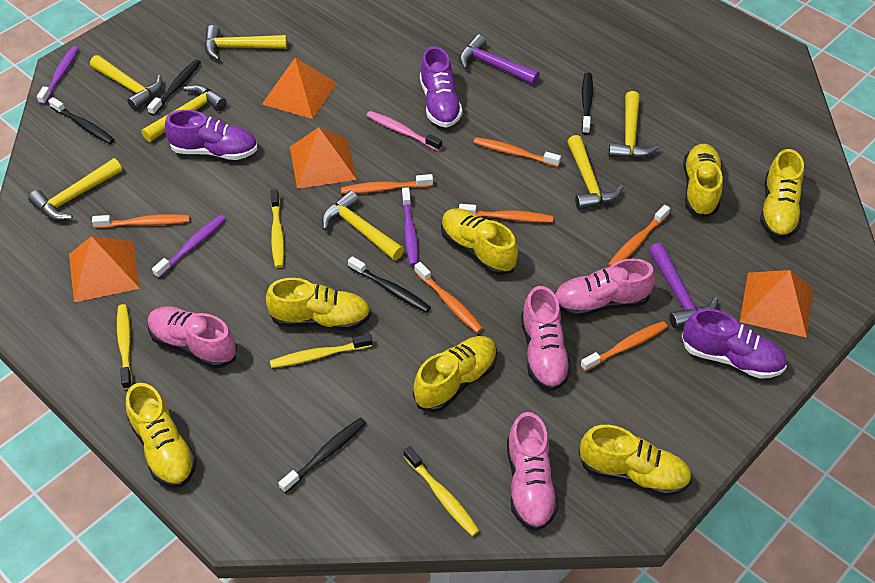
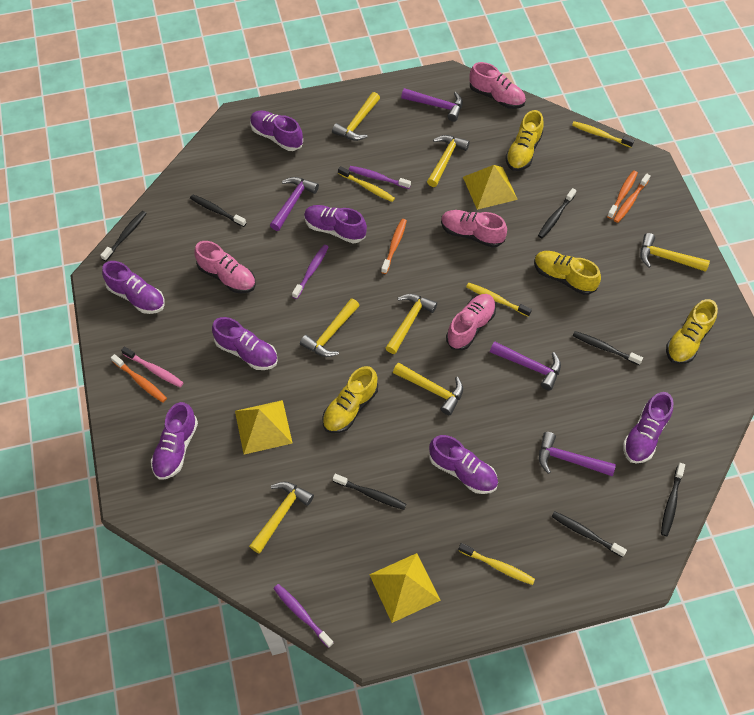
black toothbrush: 5 -> 7
orange pyramid: 4 -> 0
orange toothbrush: 7 -> 4
purple hammer: 2 -> 4
purple shoe: 3 -> 7
yellow pyramid: 0 -> 3
yellow shoe: 7 -> 4

